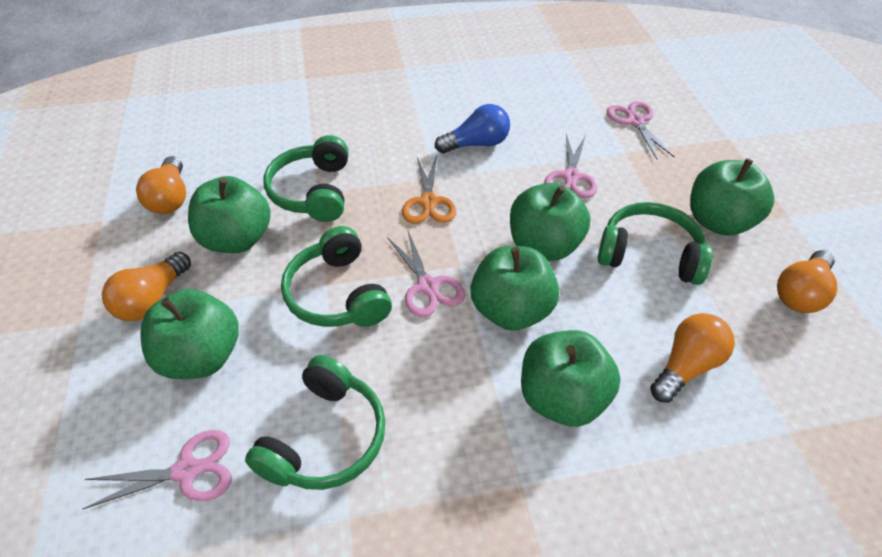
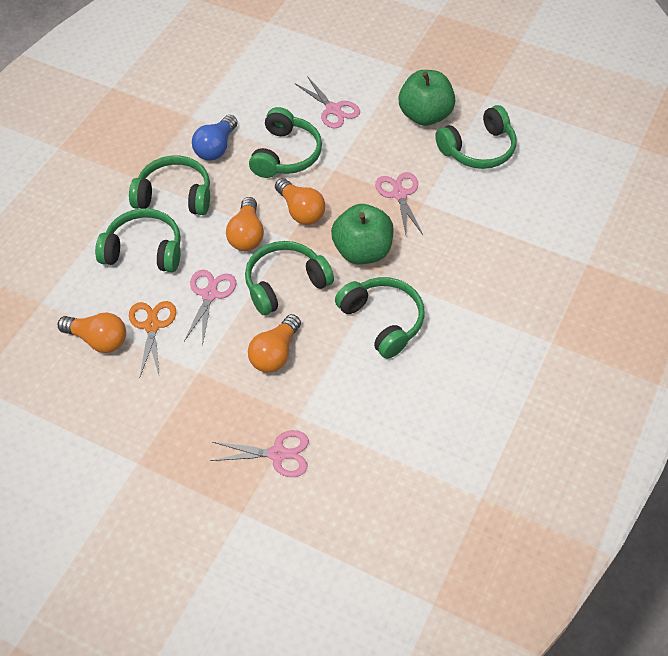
green apple: 6 -> 2
green headphones: 4 -> 6

